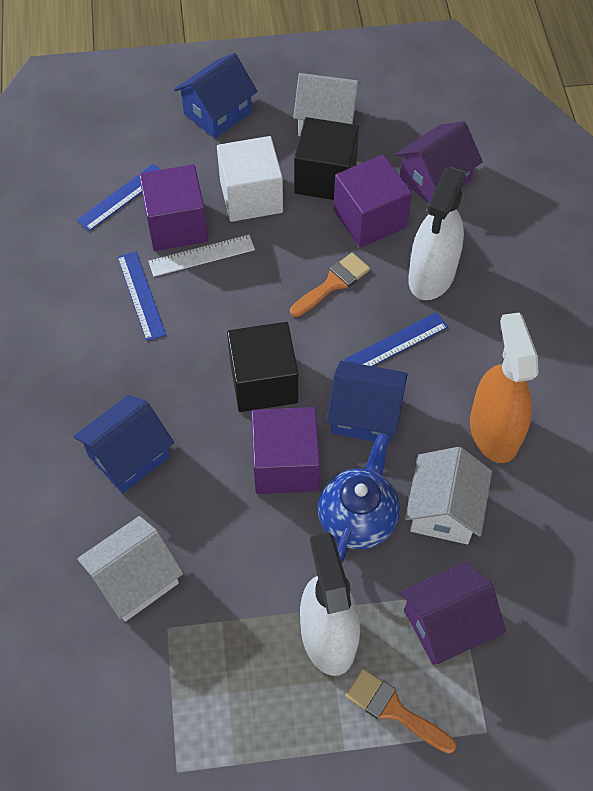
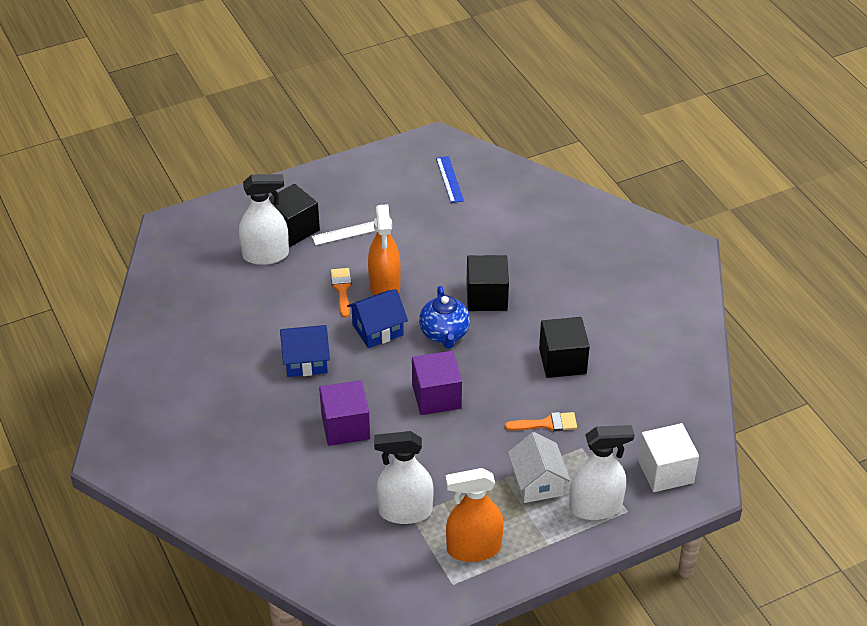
black cube: 2 -> 3
blue house: 3 -> 2
blue ruler: 3 -> 1
orange spray bottle: 1 -> 2
purple cube: 3 -> 2
purple house: 2 -> 0
white house: 3 -> 1
white spray bottle: 2 -> 3

